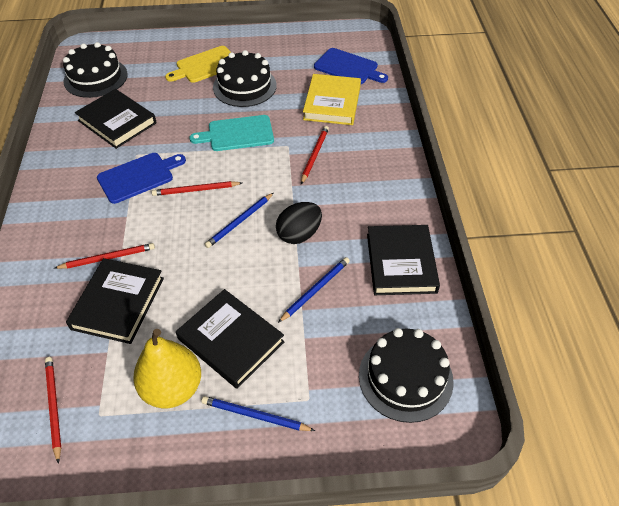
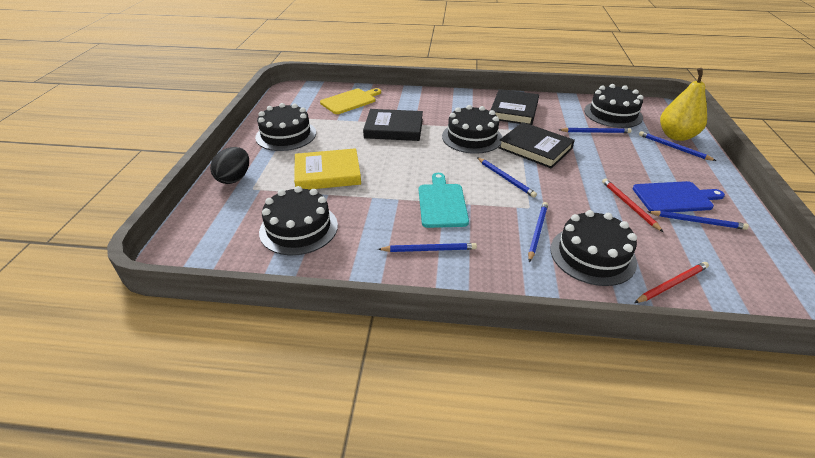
black book: 4 -> 3
black cake: 3 -> 5
blue cutting board: 2 -> 1
blue pencil: 3 -> 6
red pencil: 4 -> 2

